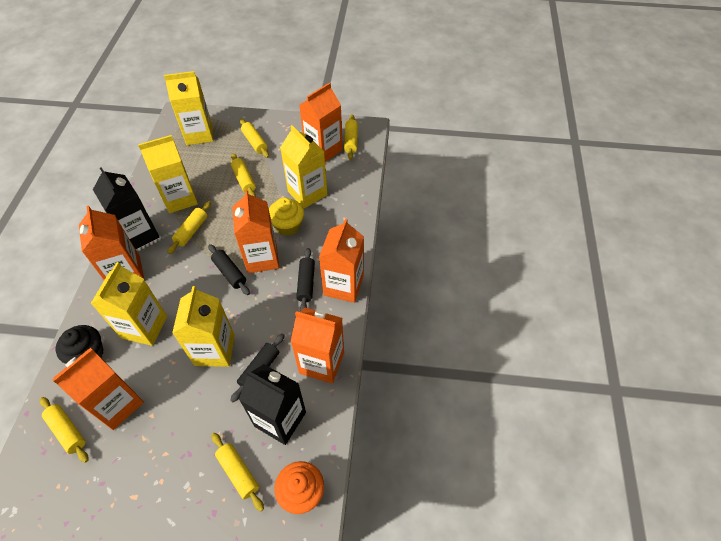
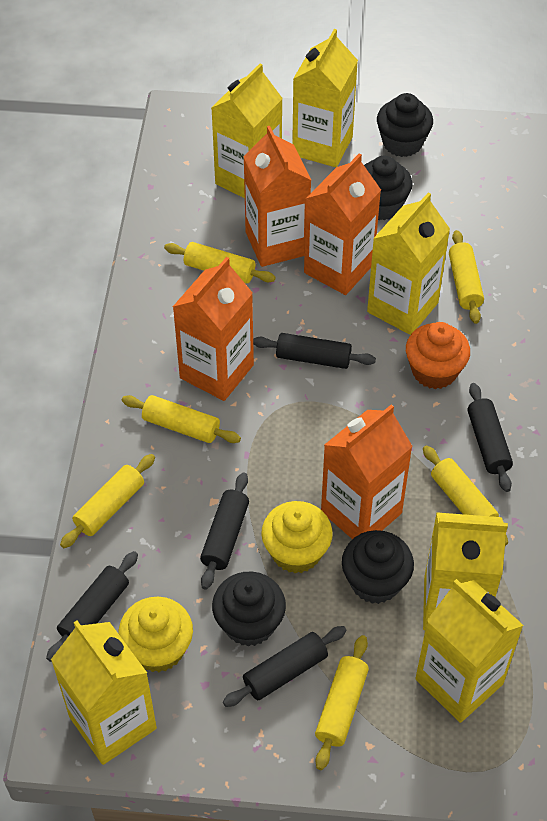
black carton: 2 -> 0
black cupcake: 1 -> 4
black rolling pin: 3 -> 5
orange carton: 6 -> 4
yellow carton: 5 -> 6
yellow cupcake: 1 -> 2

